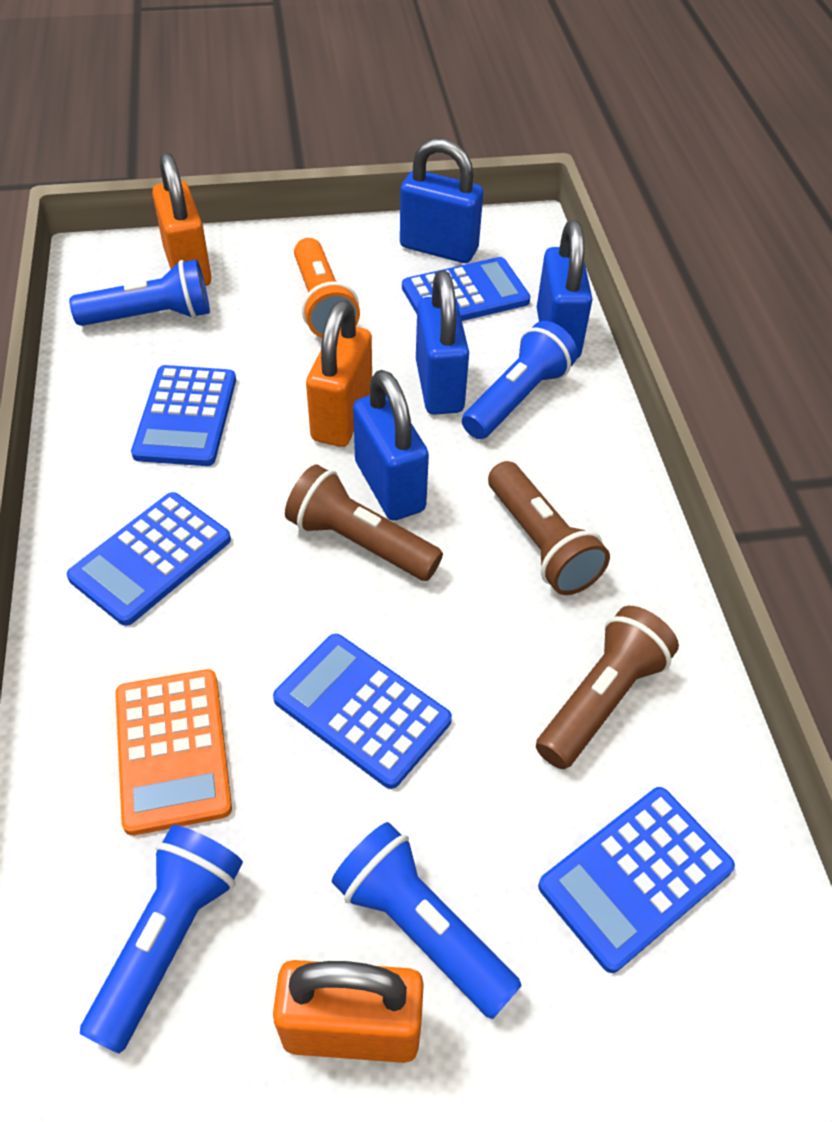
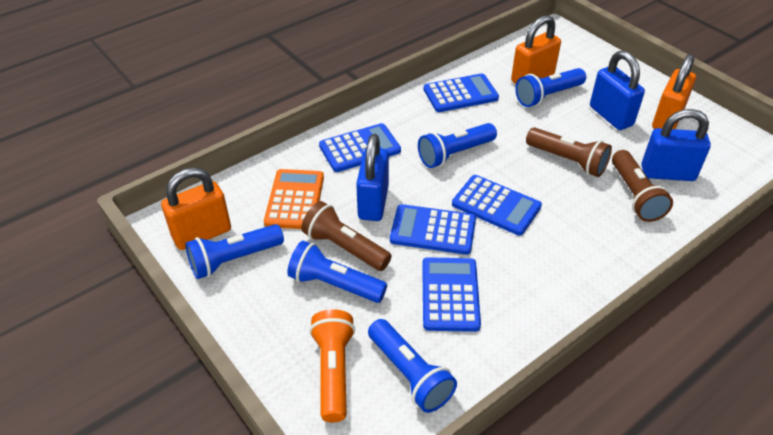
blue flashlight: 4 -> 5
blue padlock: 4 -> 3

